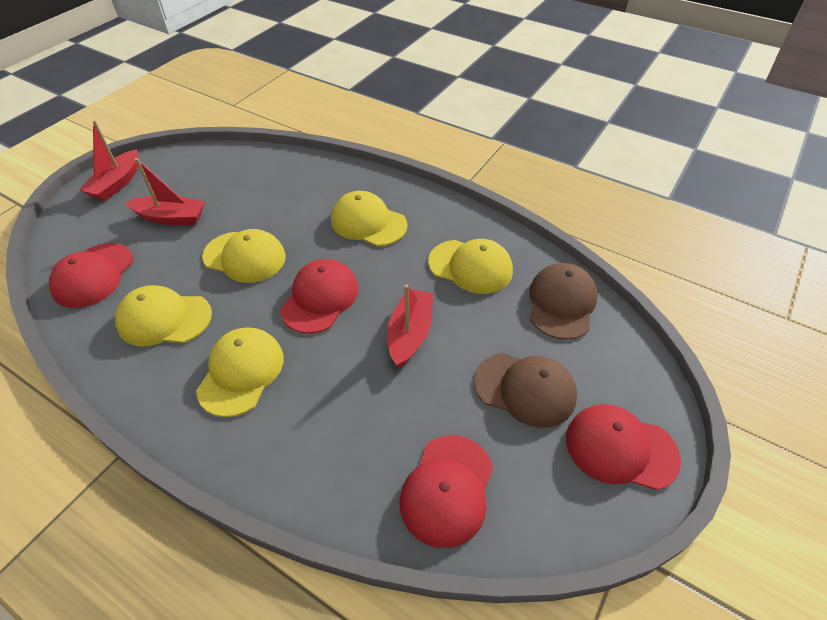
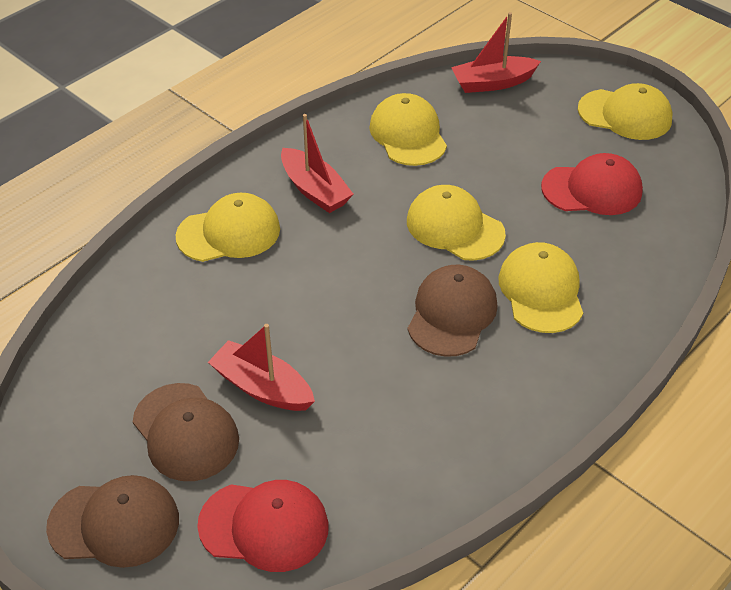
brown cap: 2 -> 3
red cap: 4 -> 2

